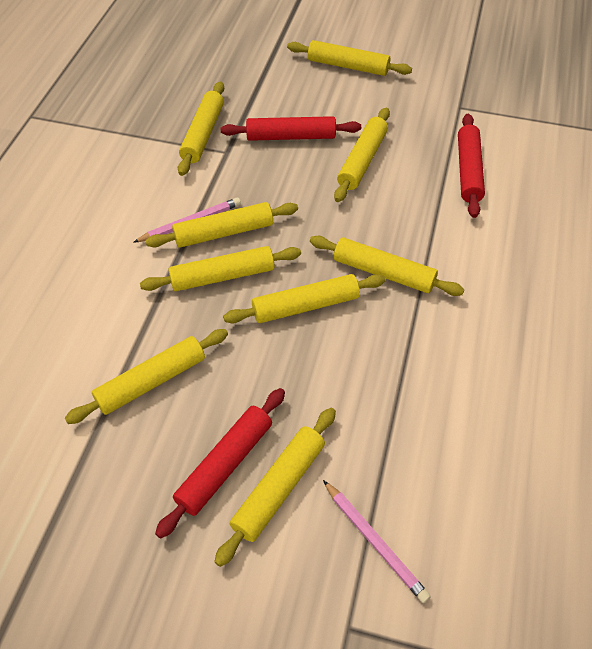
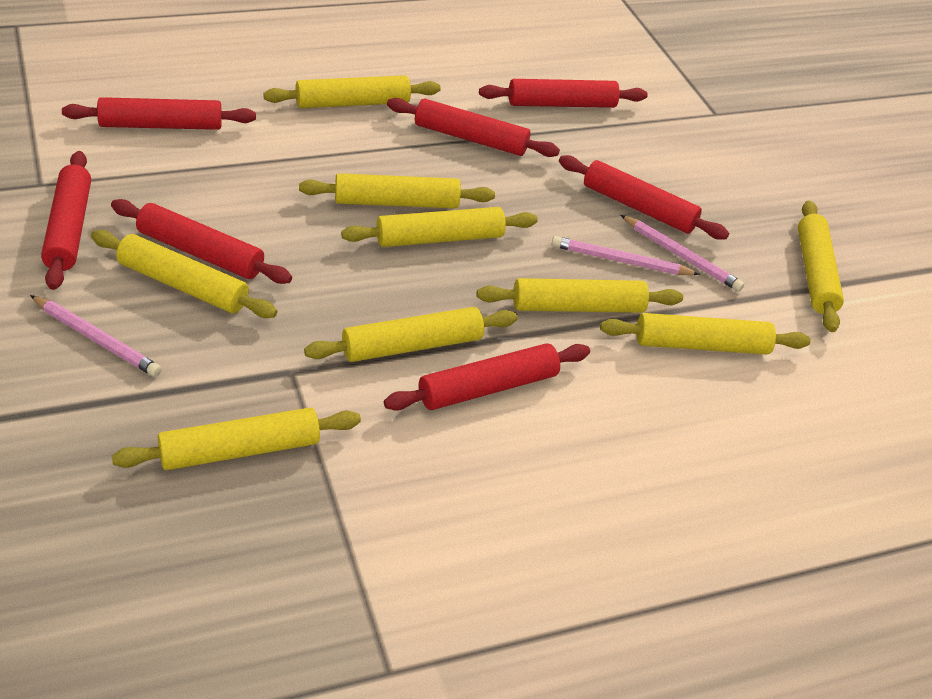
pink pencil: 2 -> 3
red rolling pin: 3 -> 7

